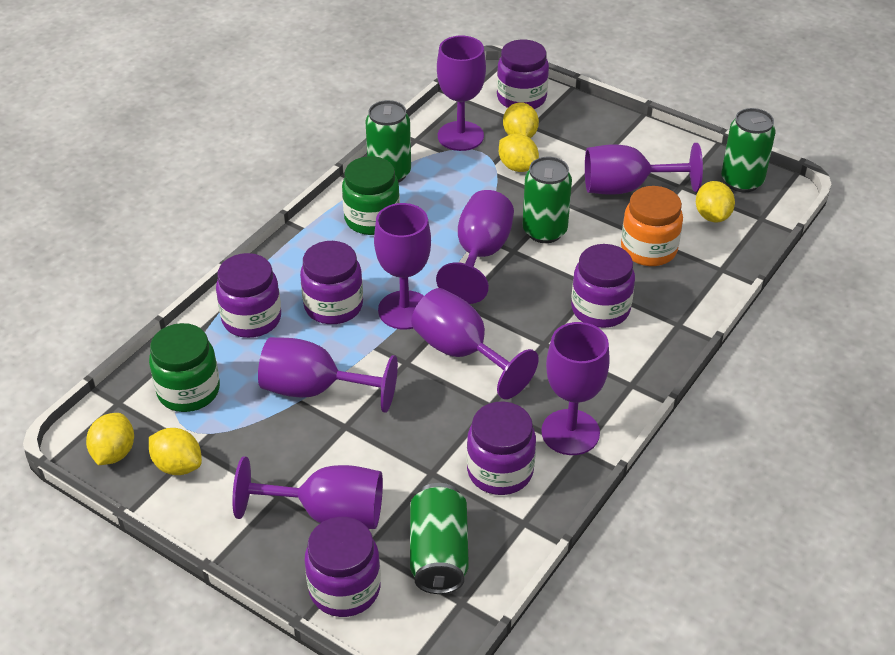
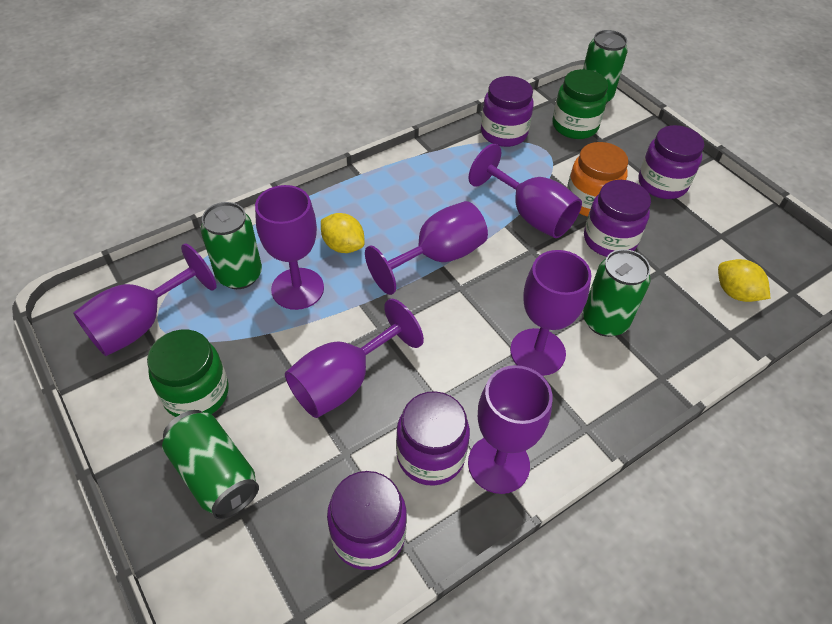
purple goblet: 8 -> 7
purple jar: 6 -> 5
yellow lemon: 5 -> 2

